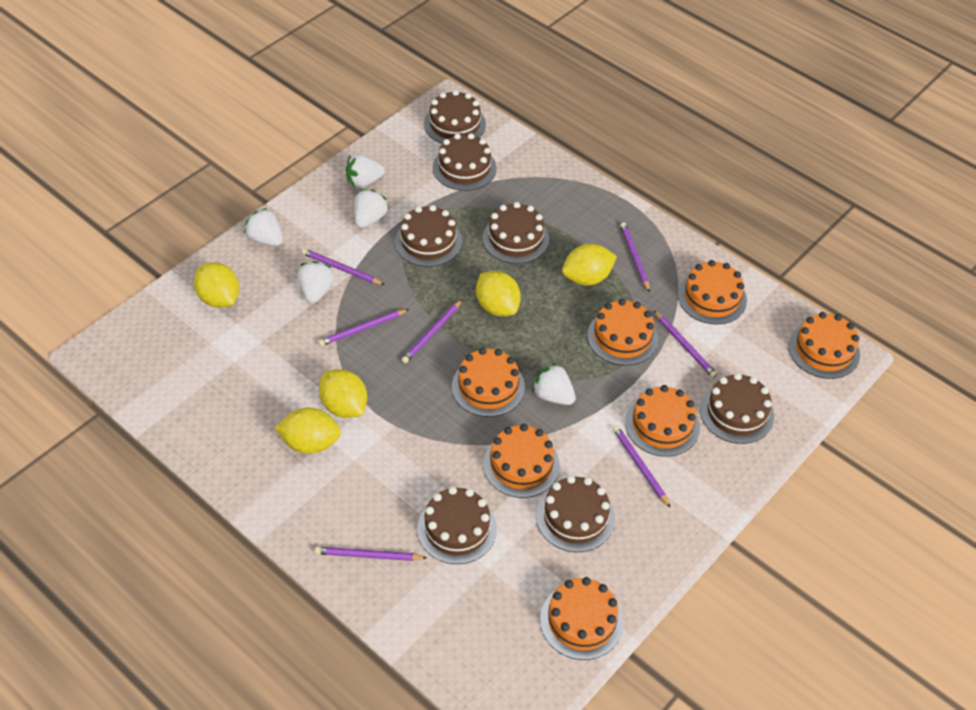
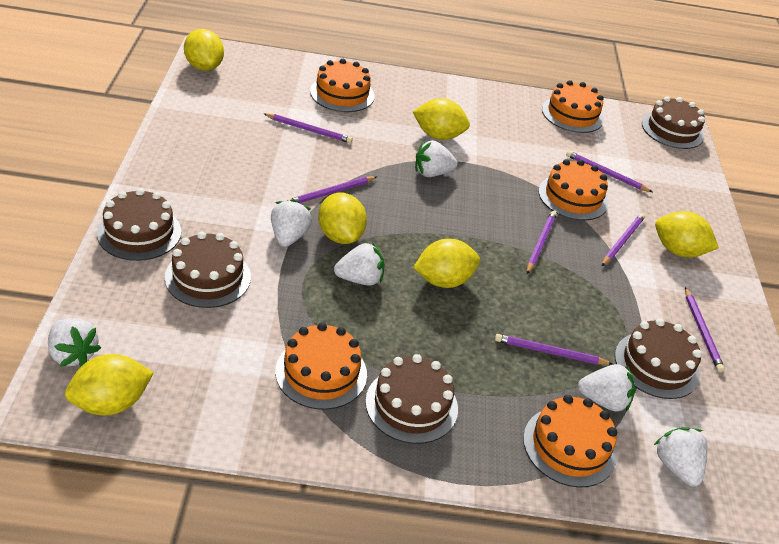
brown cake: 7 -> 5
orange cake: 7 -> 5
white strawberry: 5 -> 6
yellow lemon: 5 -> 6

